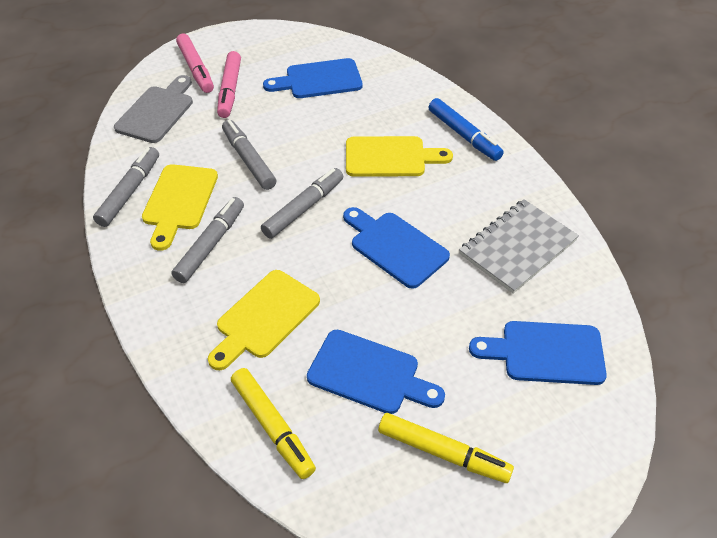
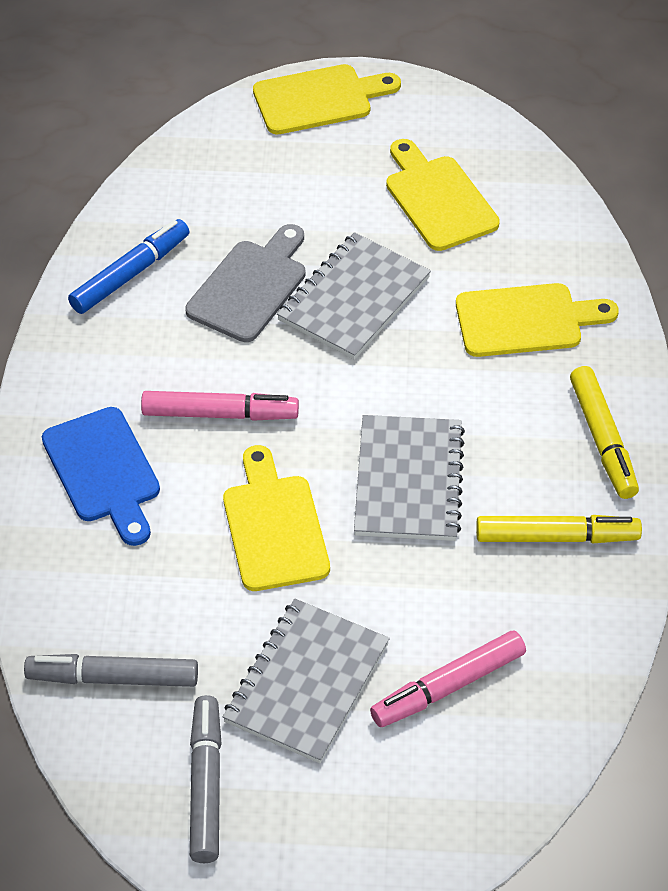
blue cutting board: 4 -> 1
grey marker: 4 -> 2
grey notebook: 1 -> 3
yellow cutting board: 3 -> 4

